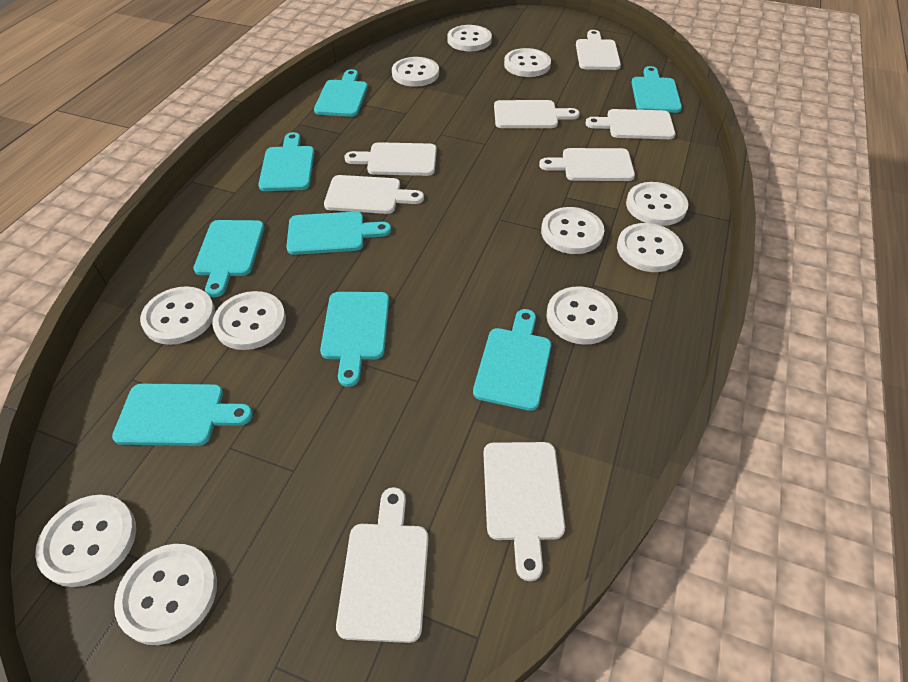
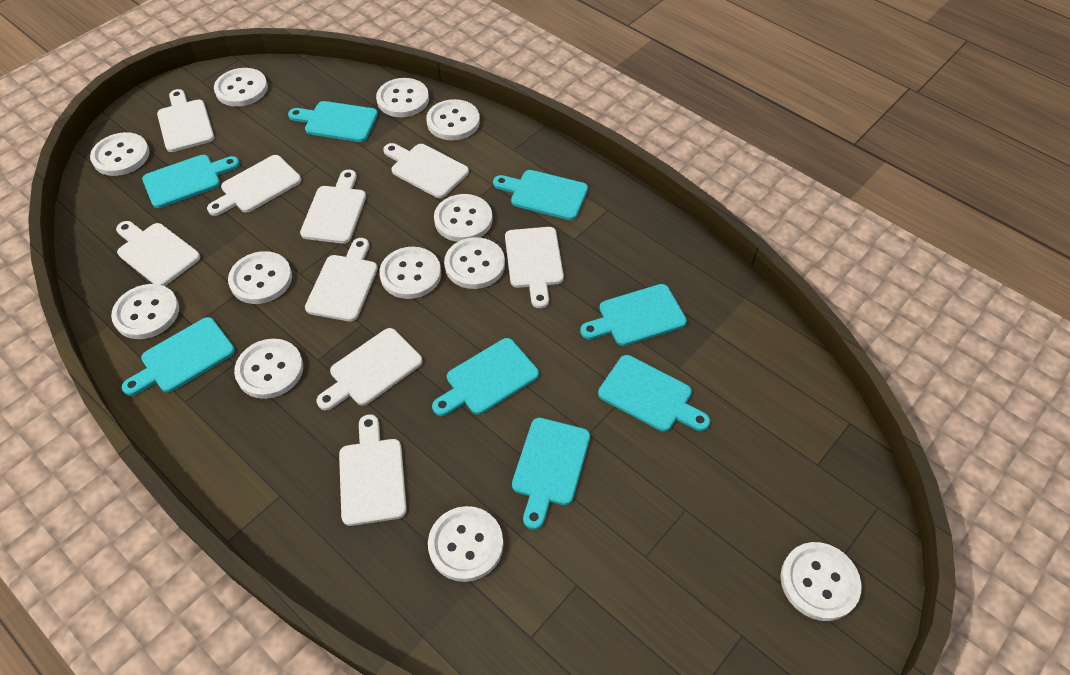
white button: 11 -> 12
white cutting board: 8 -> 9

